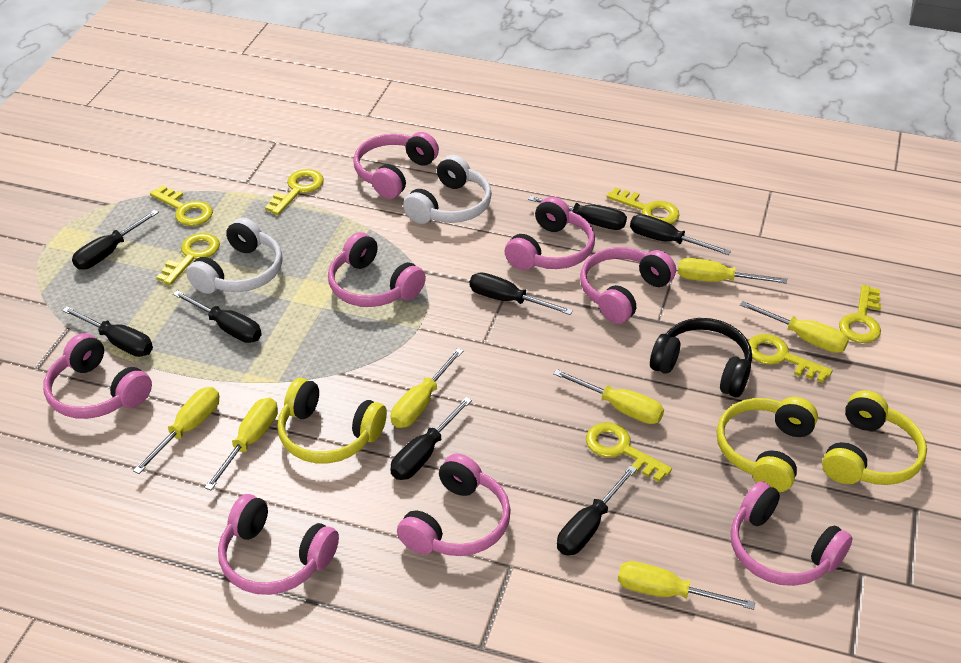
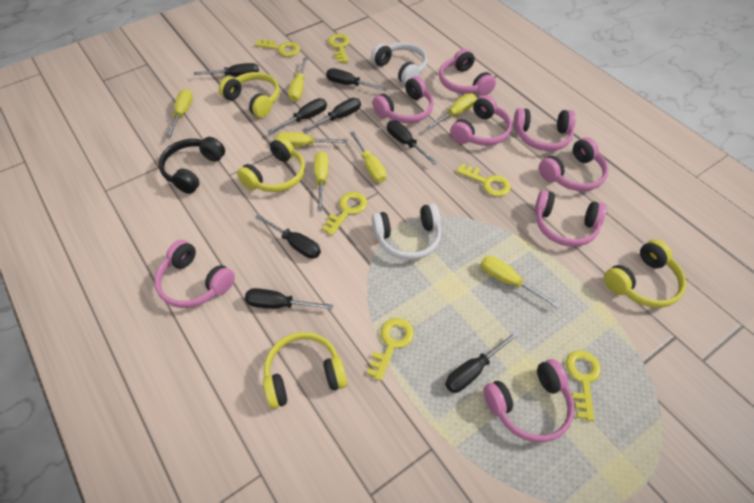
yellow headphones: 3 -> 4
yellow key: 7 -> 6

